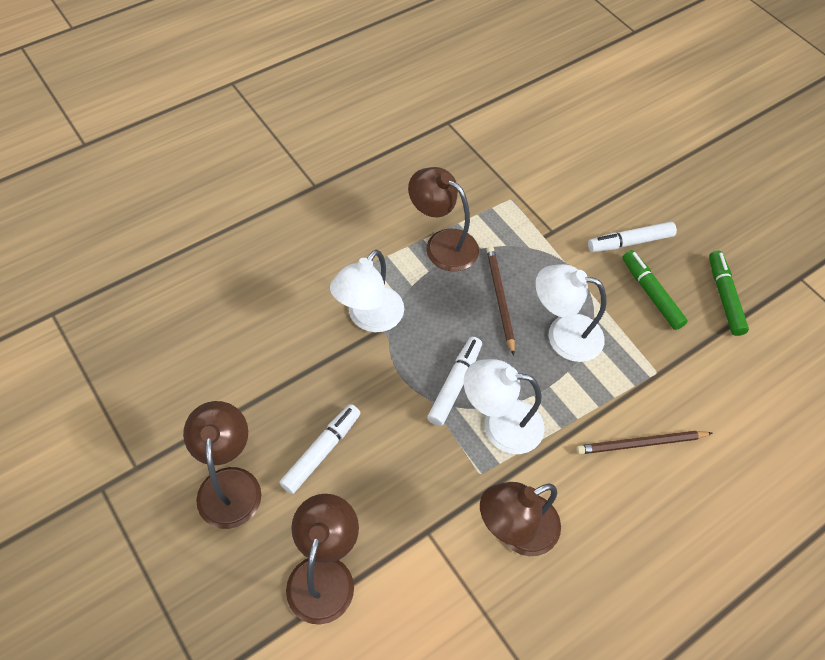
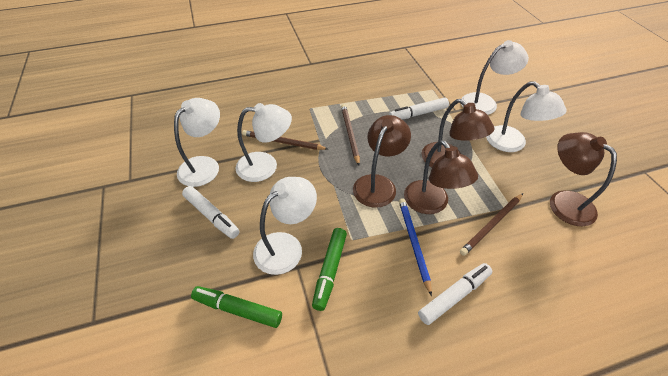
blue pencil: 0 -> 1
brown pencil: 2 -> 3
white lamp: 3 -> 5

